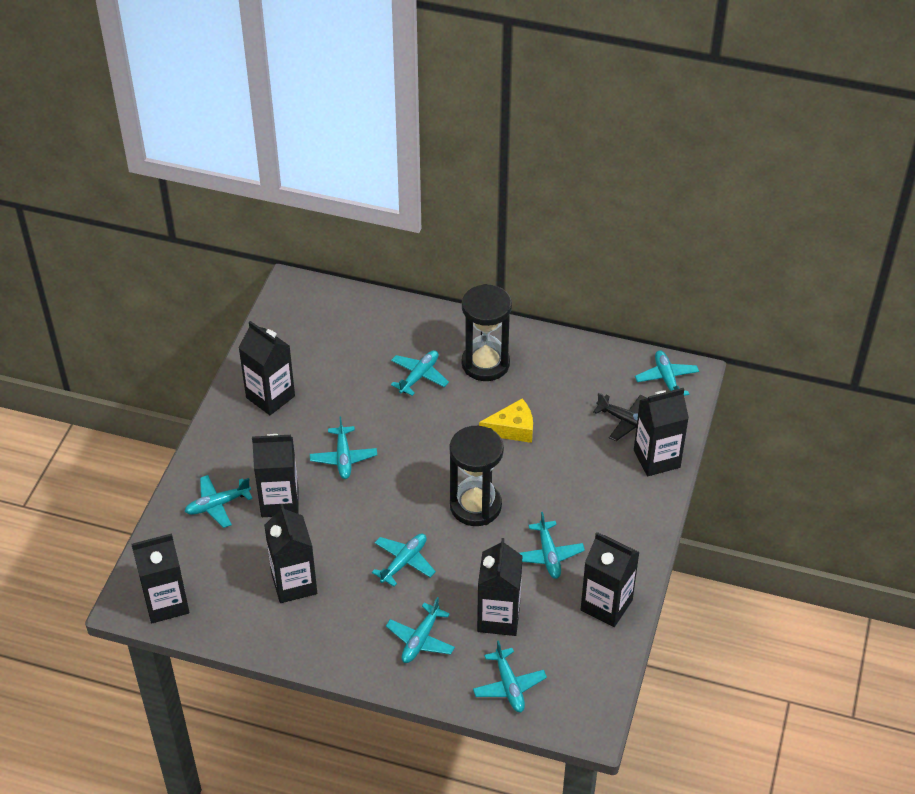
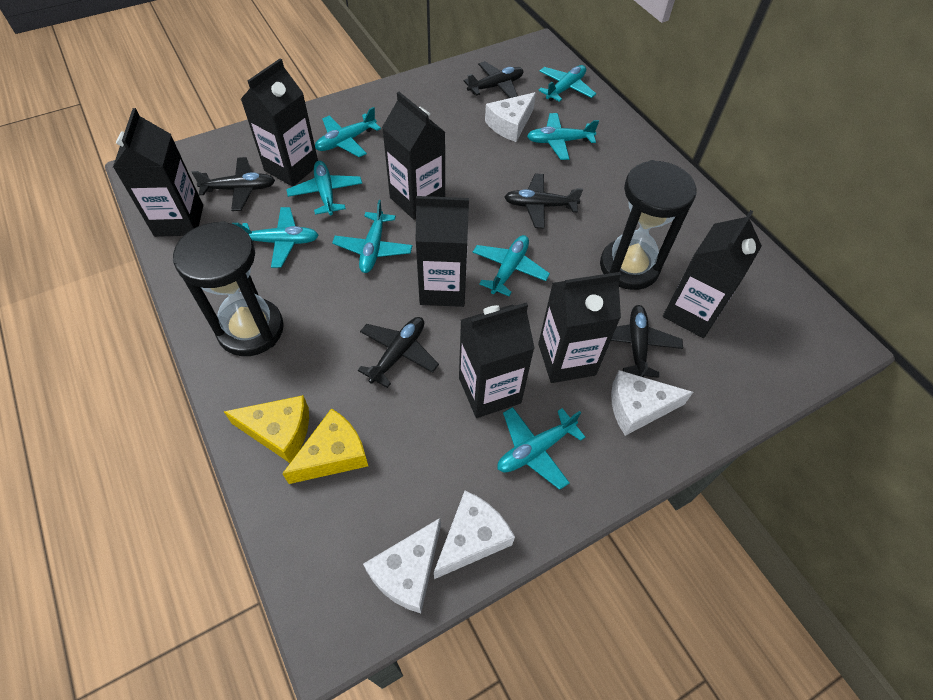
black plane: 1 -> 5
white cheese: 0 -> 4
yellow cheese: 1 -> 2

